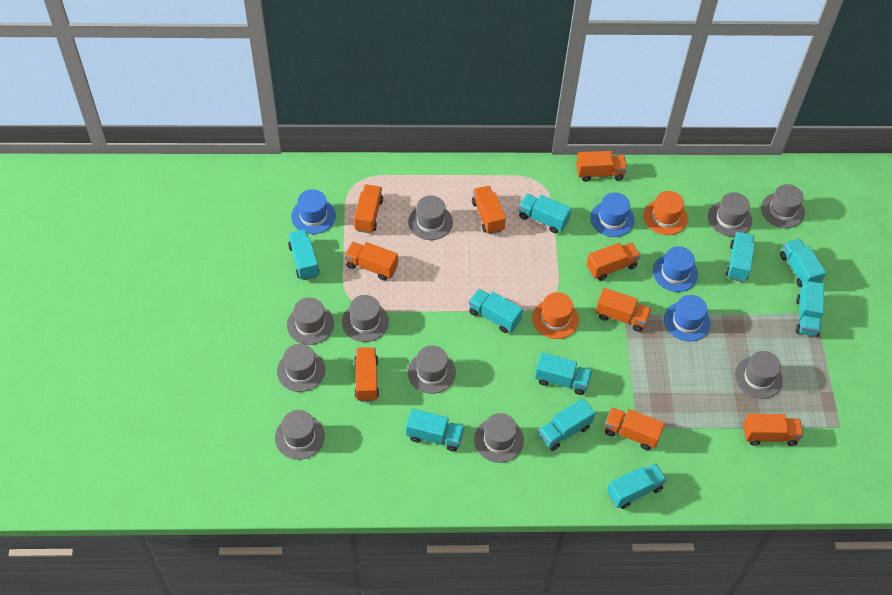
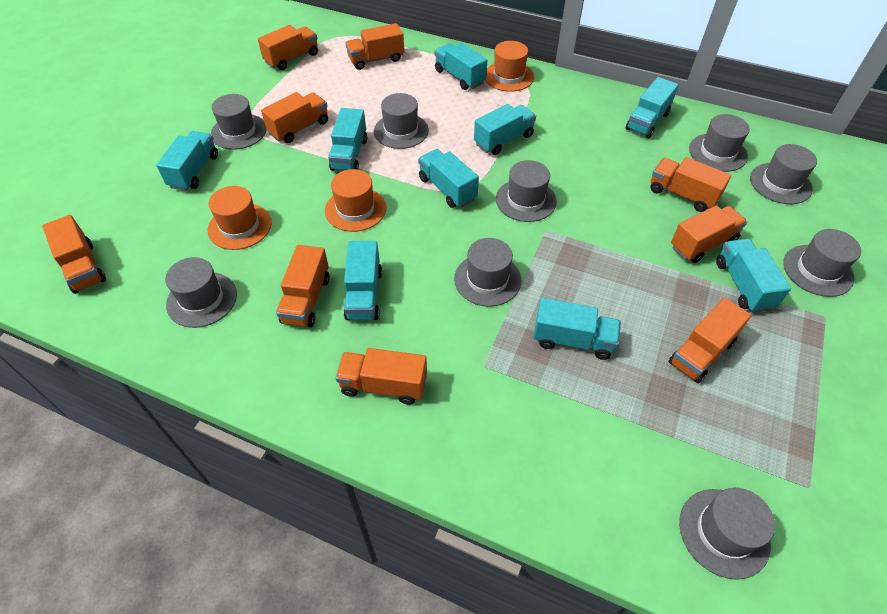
blue hat: 4 -> 0
grey hat: 10 -> 9
orange hat: 2 -> 3
turquoise truck: 10 -> 9

